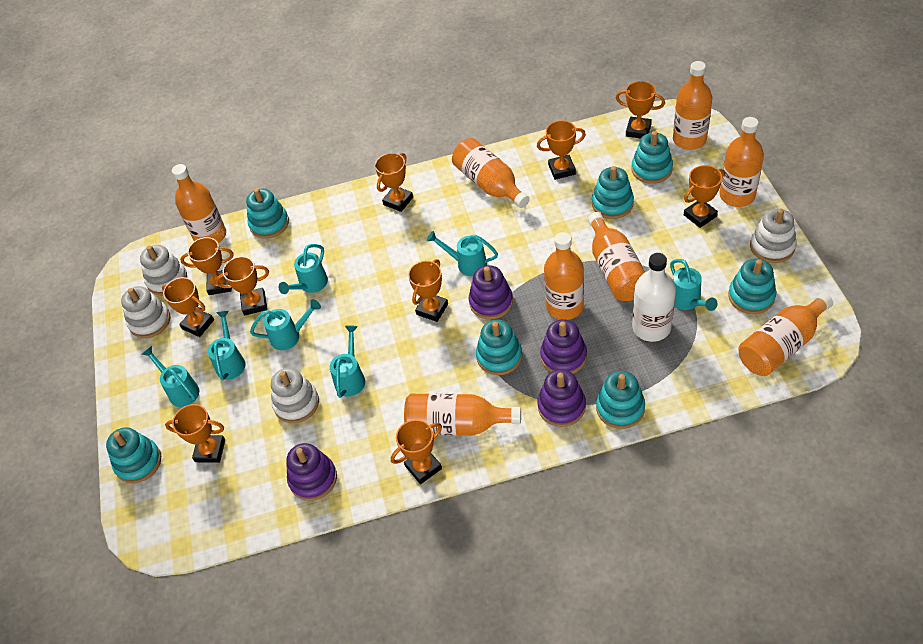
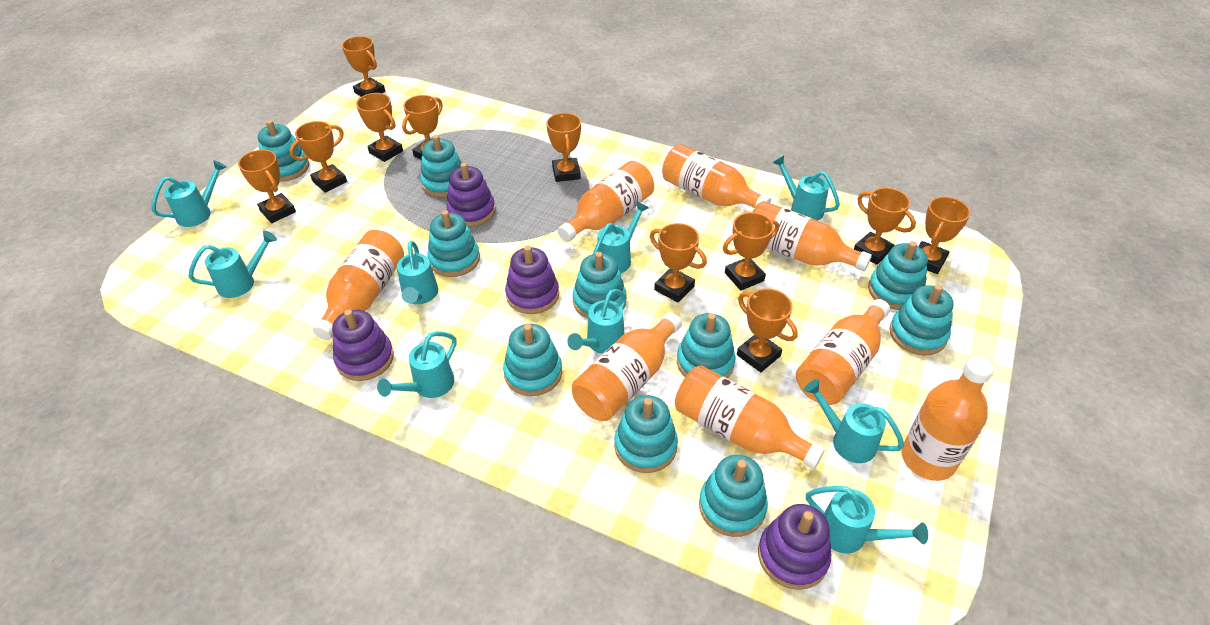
orange trophy: 10 -> 11
turquoise stacking toy: 7 -> 10
turquoise watering can: 7 -> 9
white bottle: 1 -> 0
white stacking toy: 4 -> 0

